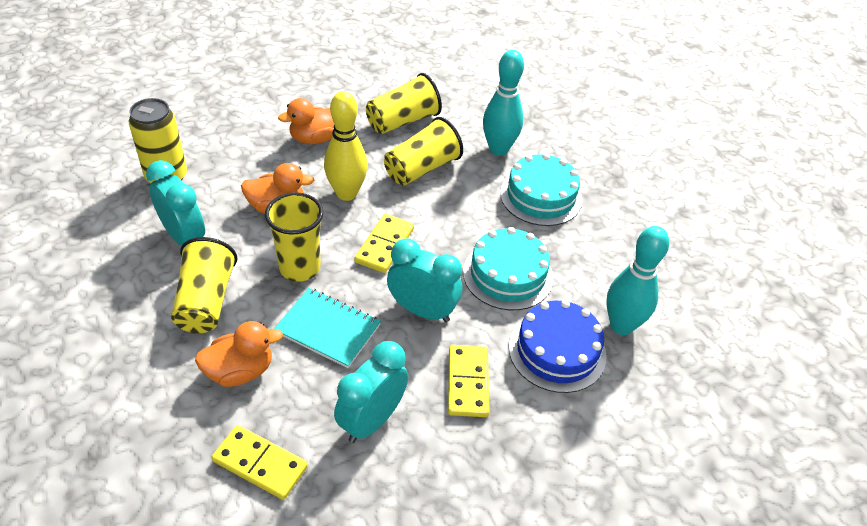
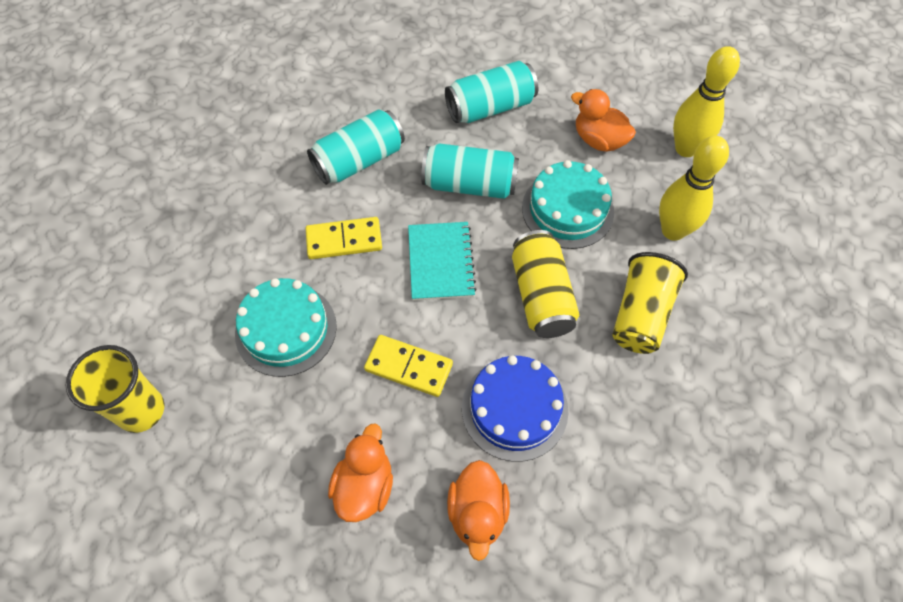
turquoise bowling pin: 2 -> 0
turquoise can: 0 -> 3
turquoise clock: 3 -> 0
yellow bowling pin: 1 -> 2
yellow cup: 4 -> 2
yellow domino: 3 -> 2

